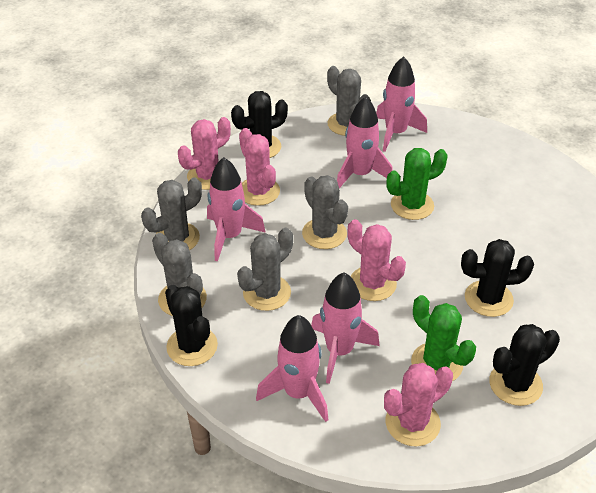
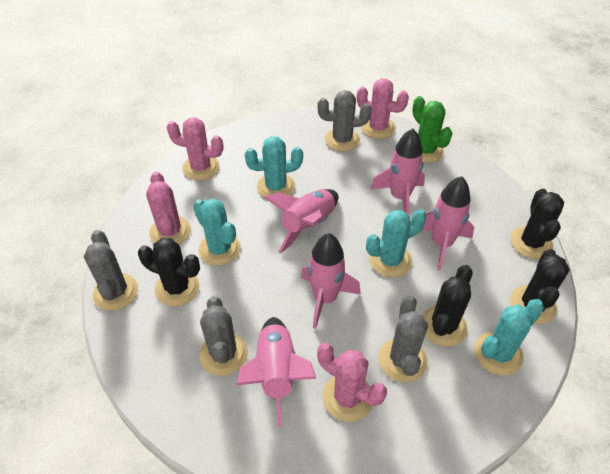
green cactus: 2 -> 1
grey cactus: 5 -> 4
turquoise cactus: 0 -> 4

